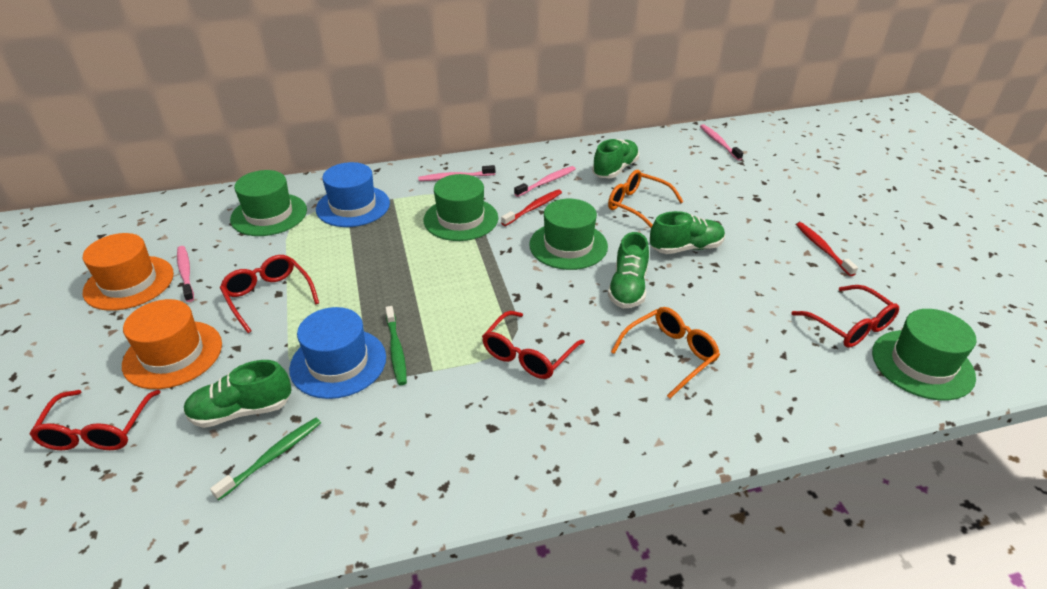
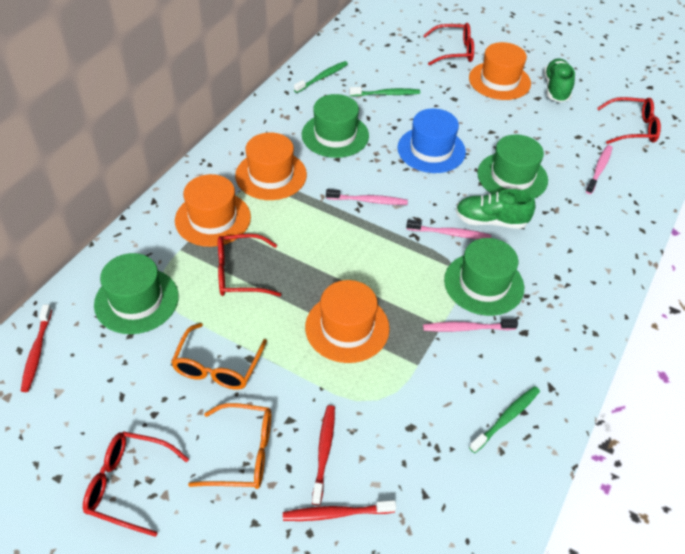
blue hat: 2 -> 1
green shoe: 4 -> 2
green toothbrush: 2 -> 3
orange hat: 2 -> 4
red toothbrush: 2 -> 3

